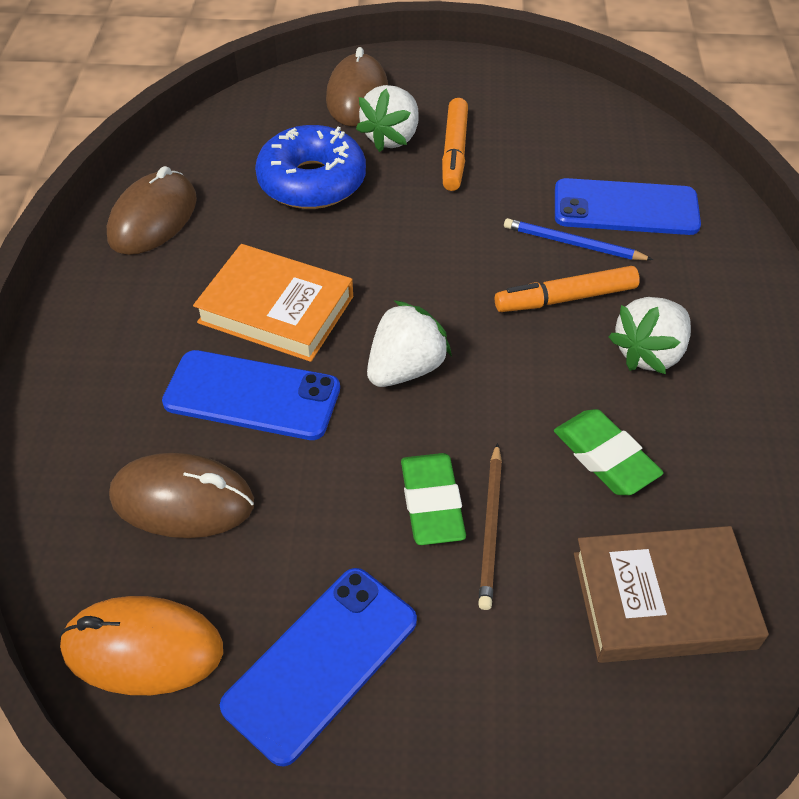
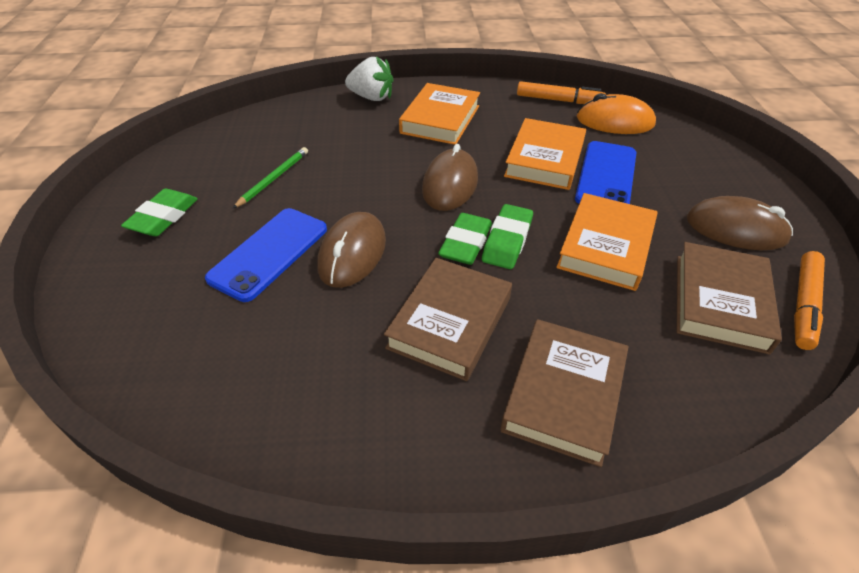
blue donut: 1 -> 0
blue pencil: 1 -> 0
blue phone: 3 -> 2
brown book: 1 -> 3
brown pencil: 1 -> 0
green eraser: 2 -> 3
green pencil: 0 -> 1
orange book: 1 -> 3
white strawberry: 3 -> 1

